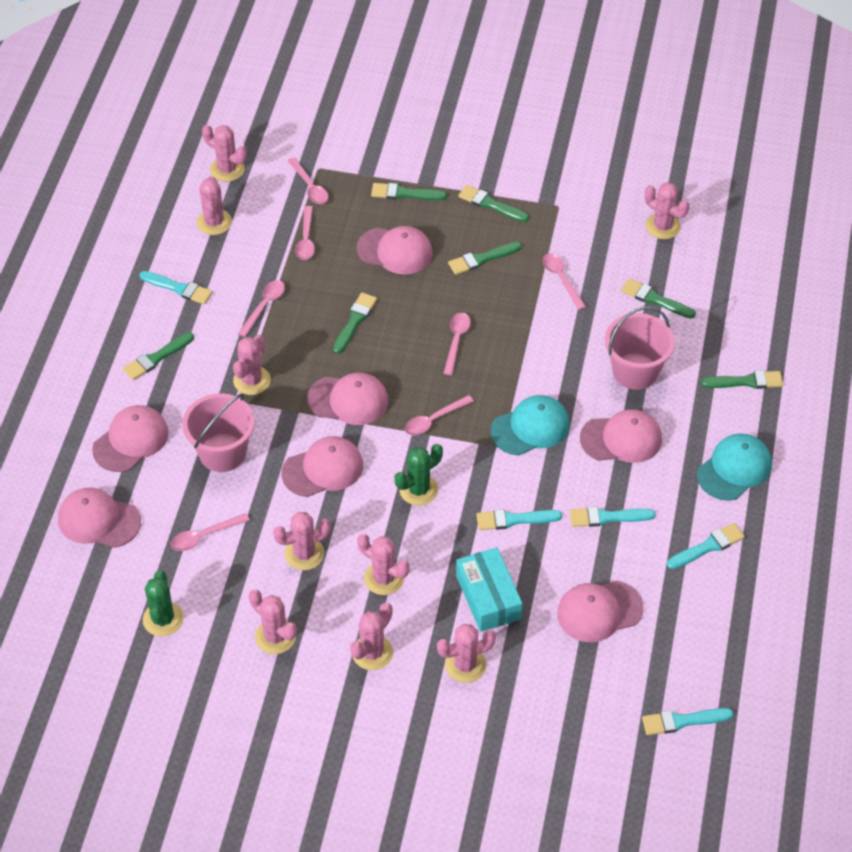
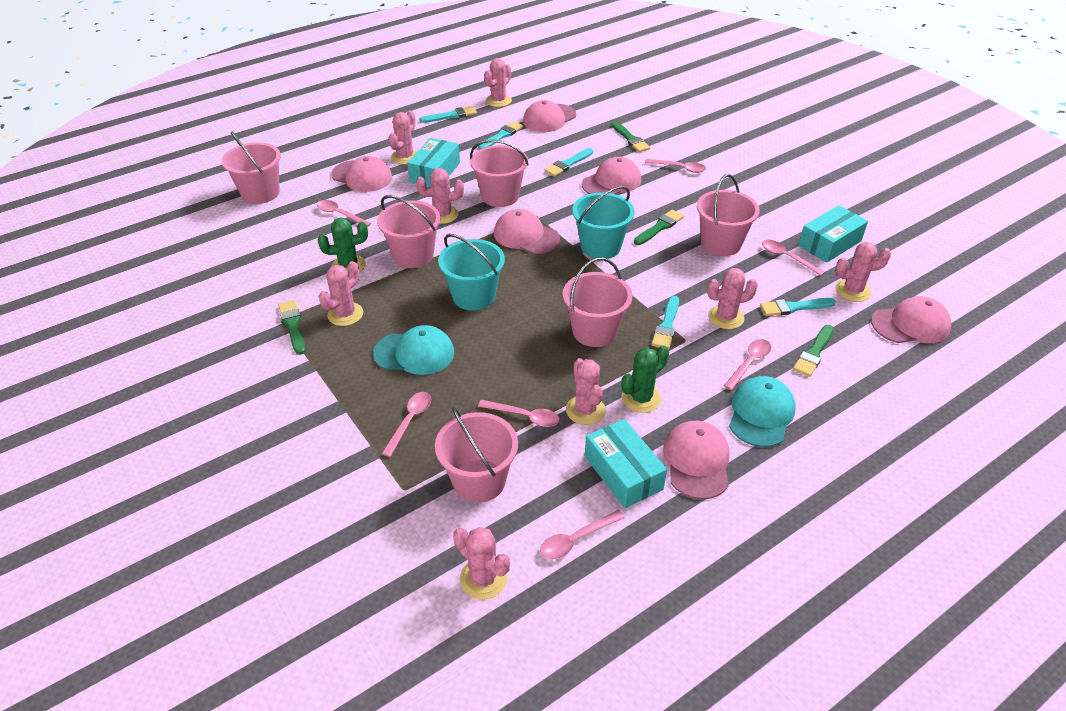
green brush: 7 -> 4
pink bucket: 2 -> 6
pink cactus: 9 -> 8
pink cap: 7 -> 6
turquoise box: 1 -> 3
turquoise bucket: 0 -> 2

